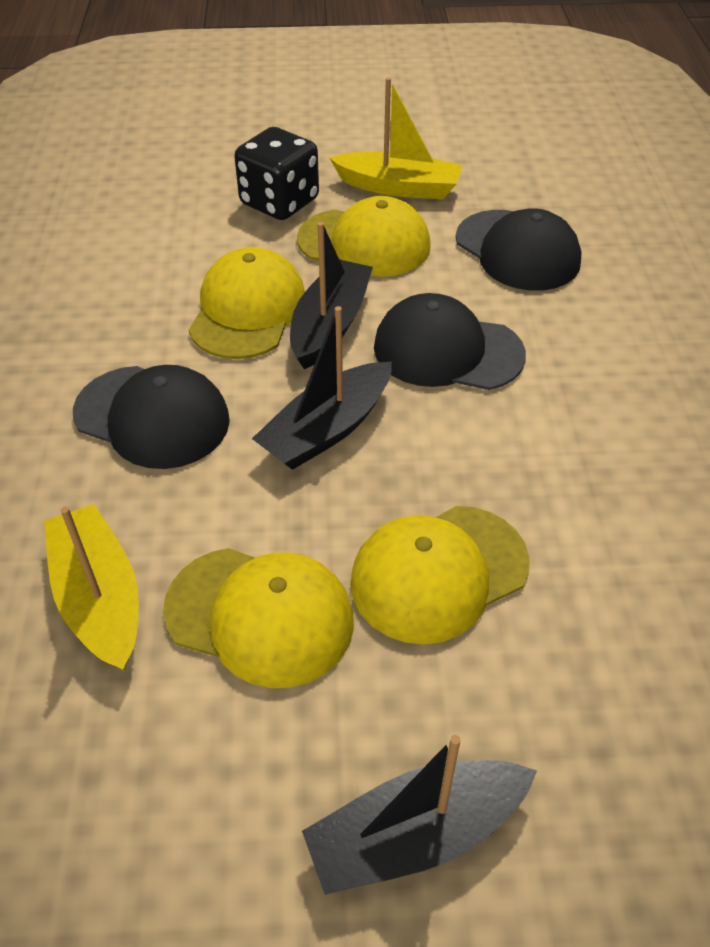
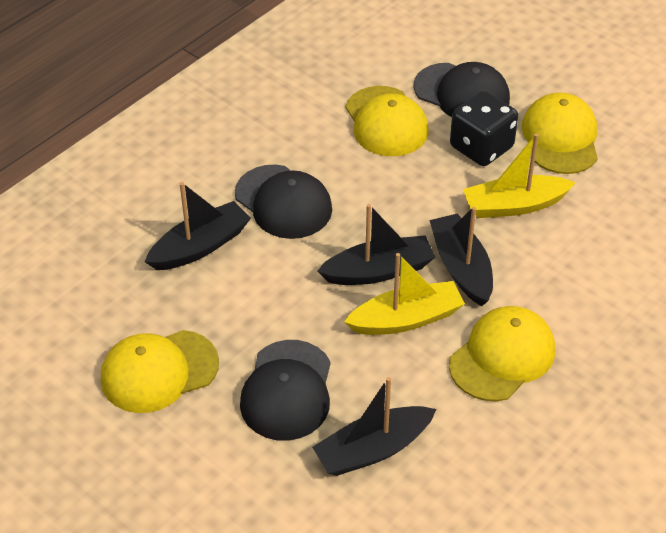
black boat: 3 -> 4

